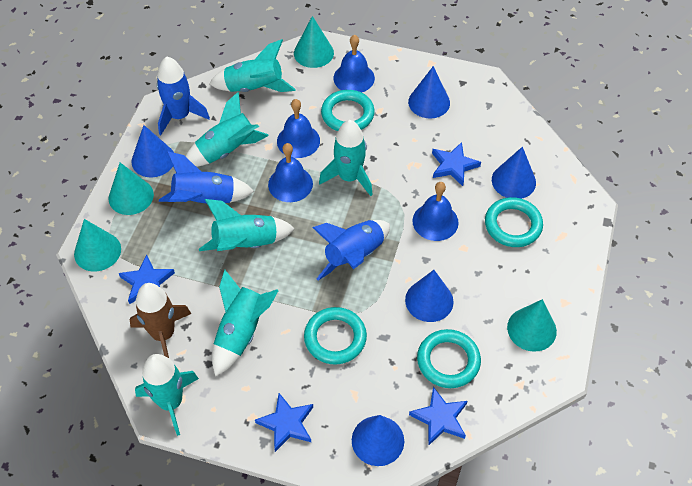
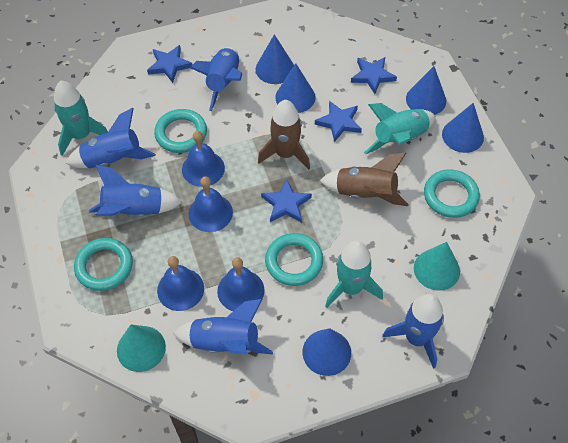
blue rocket: 3 -> 5
brown rocket: 1 -> 2
turquoise cone: 4 -> 2
turquoise rocket: 6 -> 3

